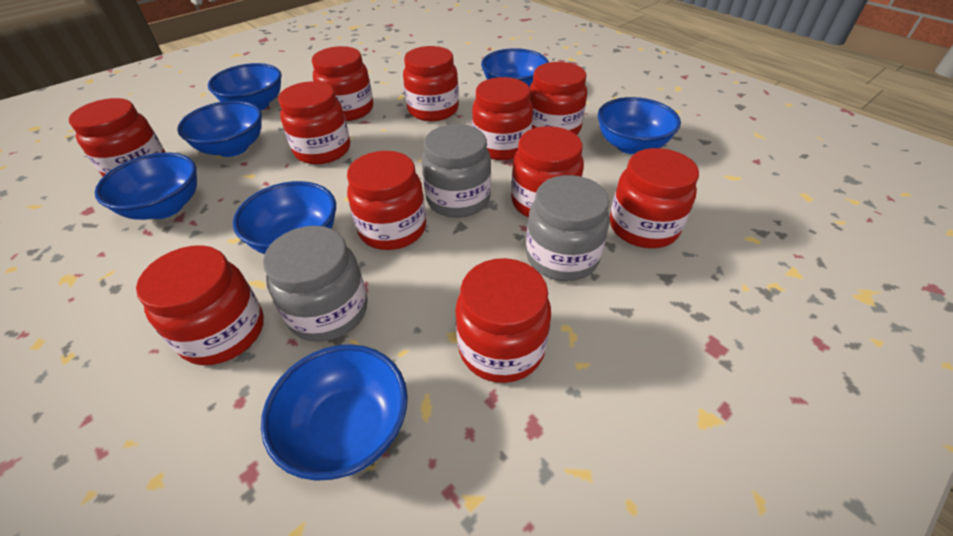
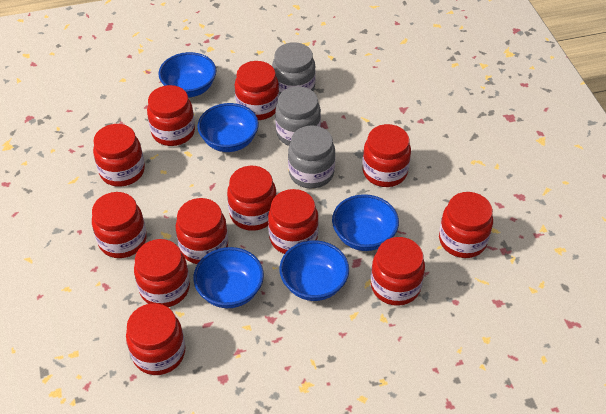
blue bowl: 7 -> 5
red jar: 11 -> 12

